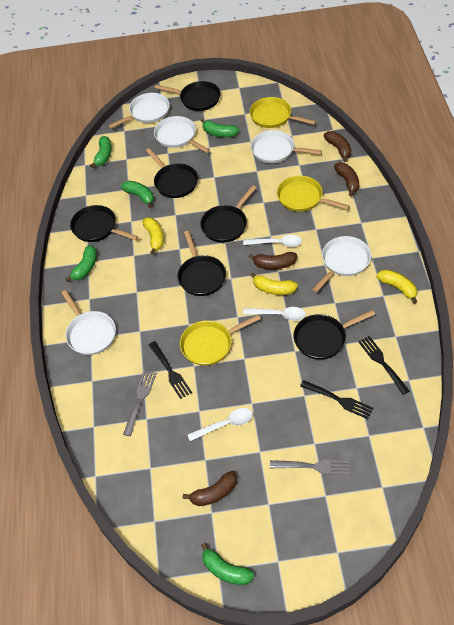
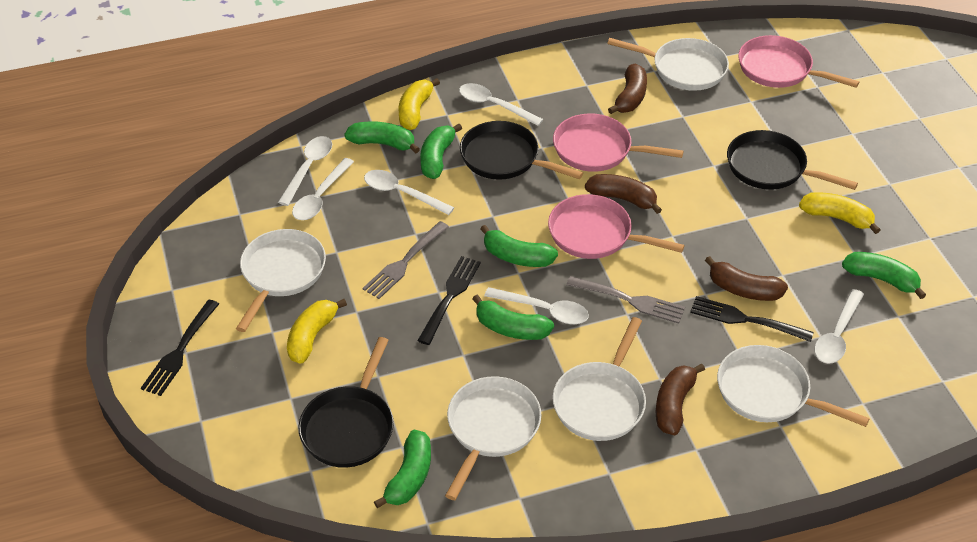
black pan: 6 -> 3
green banana: 5 -> 6
pink pan: 0 -> 3
white spoon: 3 -> 6
yellow pan: 3 -> 0

